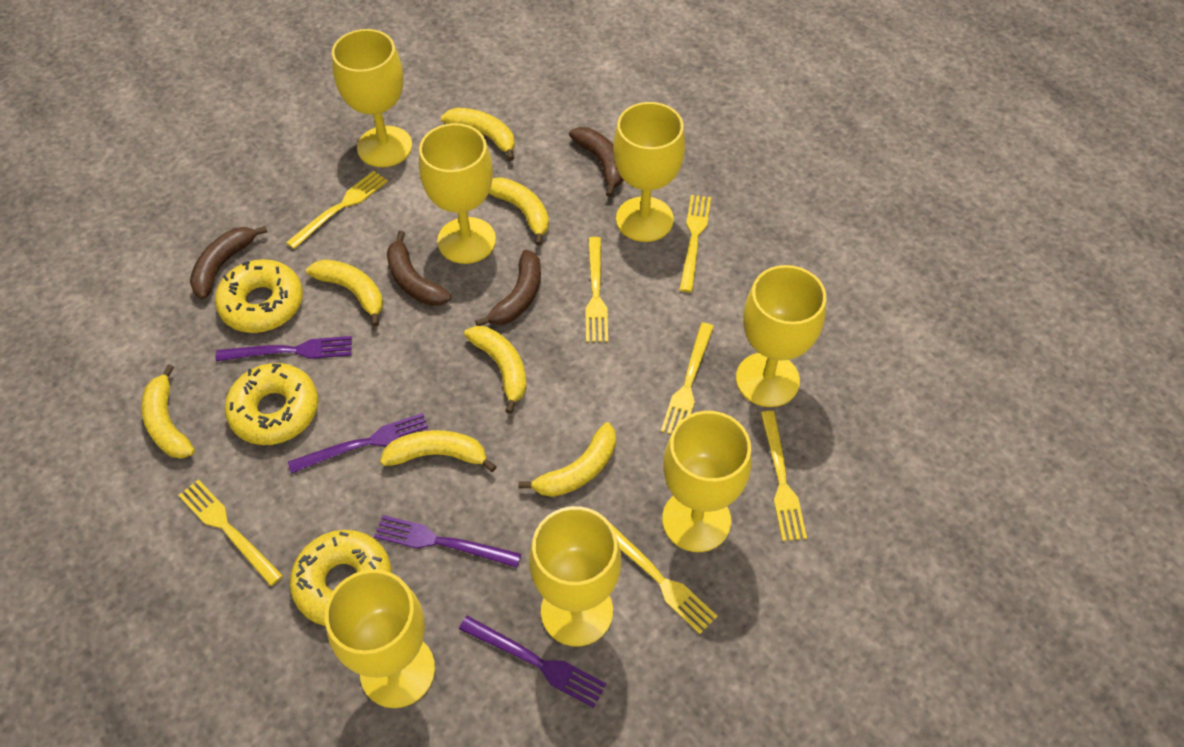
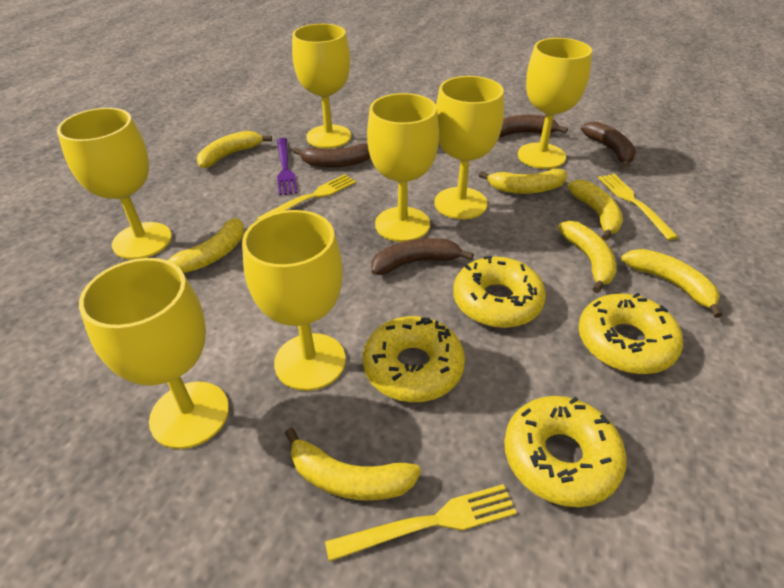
purple fork: 4 -> 1
yellow donut: 3 -> 4
yellow fork: 7 -> 3

